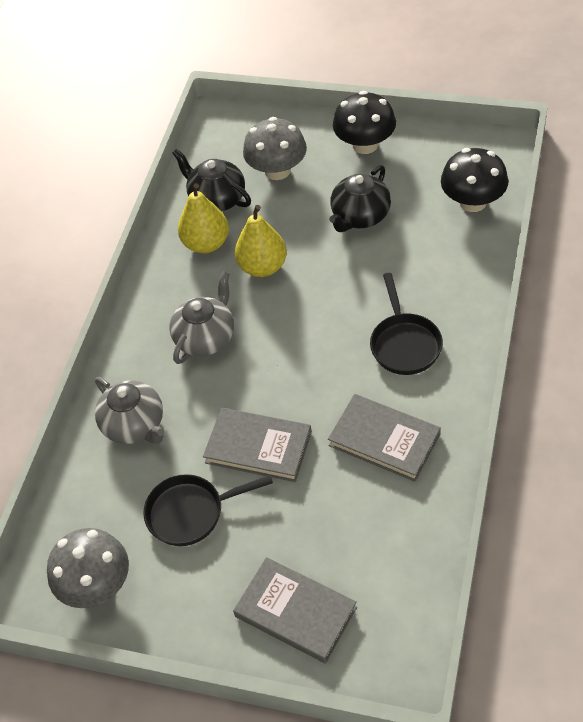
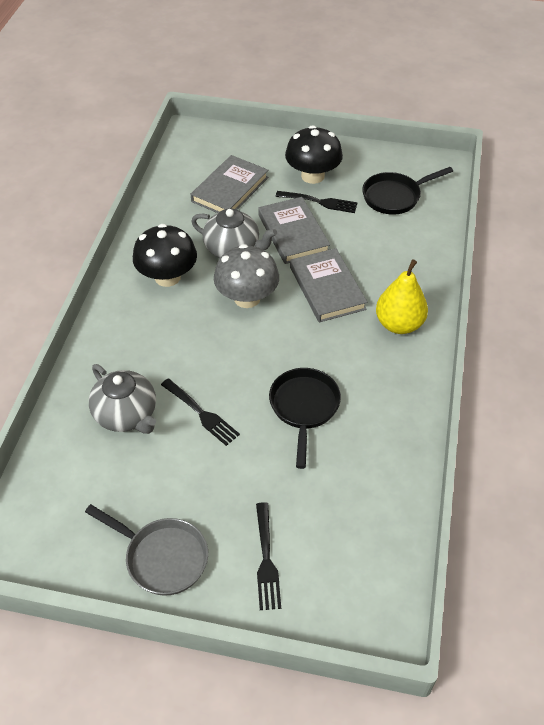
black fork: 0 -> 3
black teapot: 2 -> 0
grey mushroom: 2 -> 1
grey pan: 0 -> 1
yellow pear: 2 -> 1

